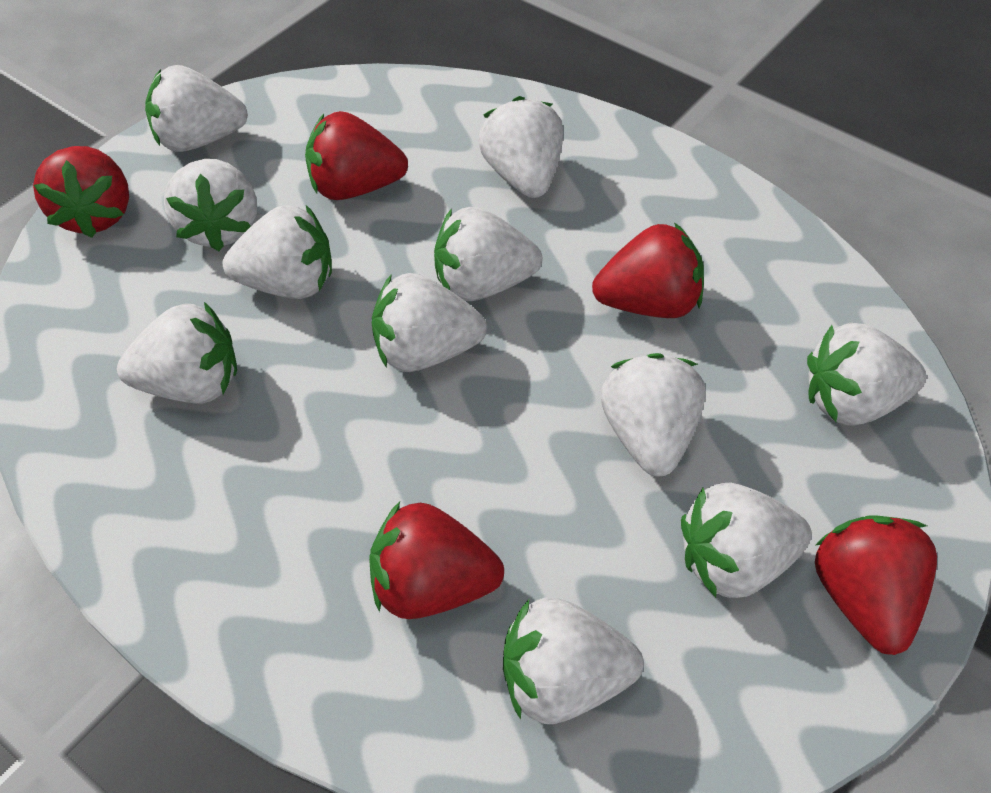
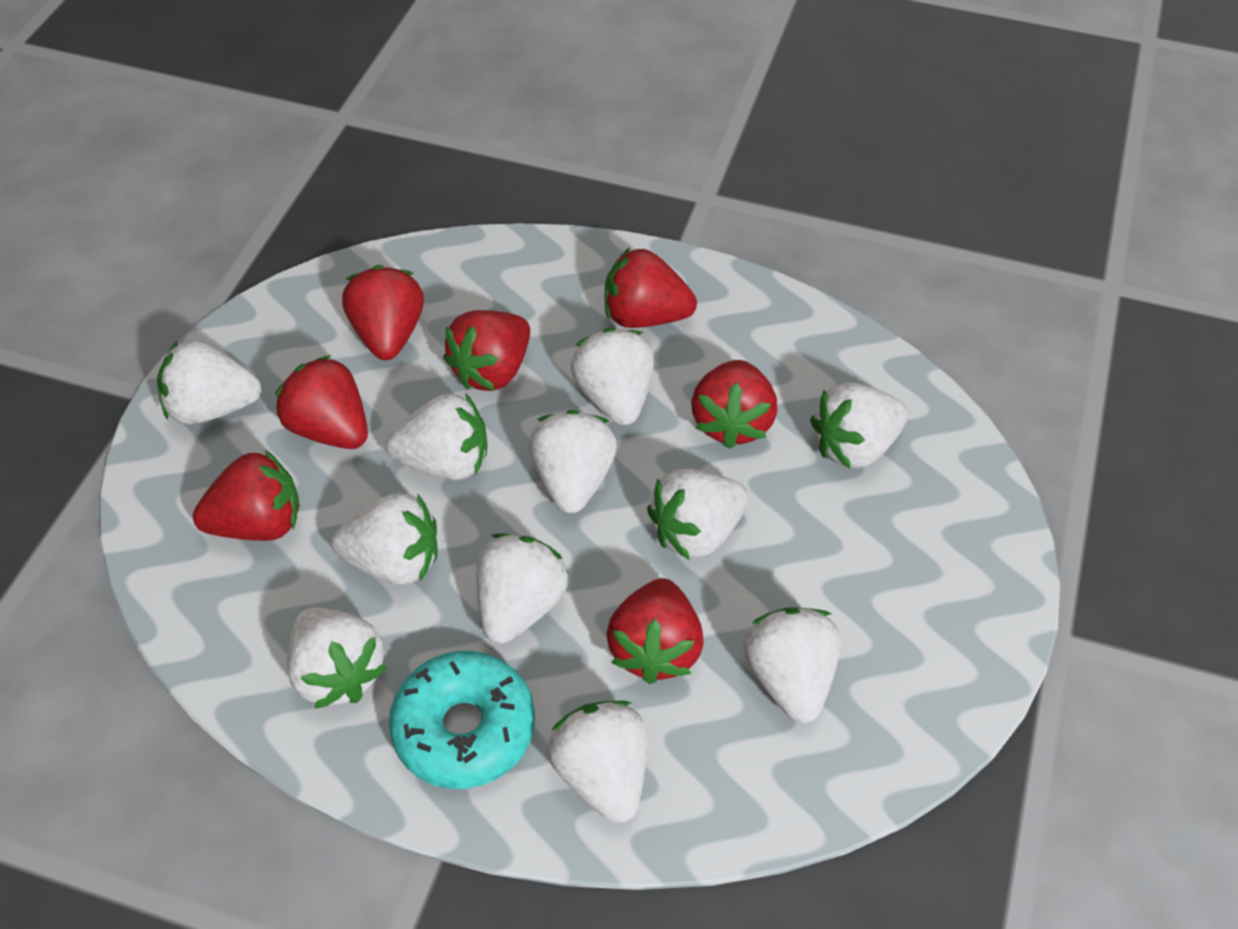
red strawberry: 5 -> 7
turquoise donut: 0 -> 1

